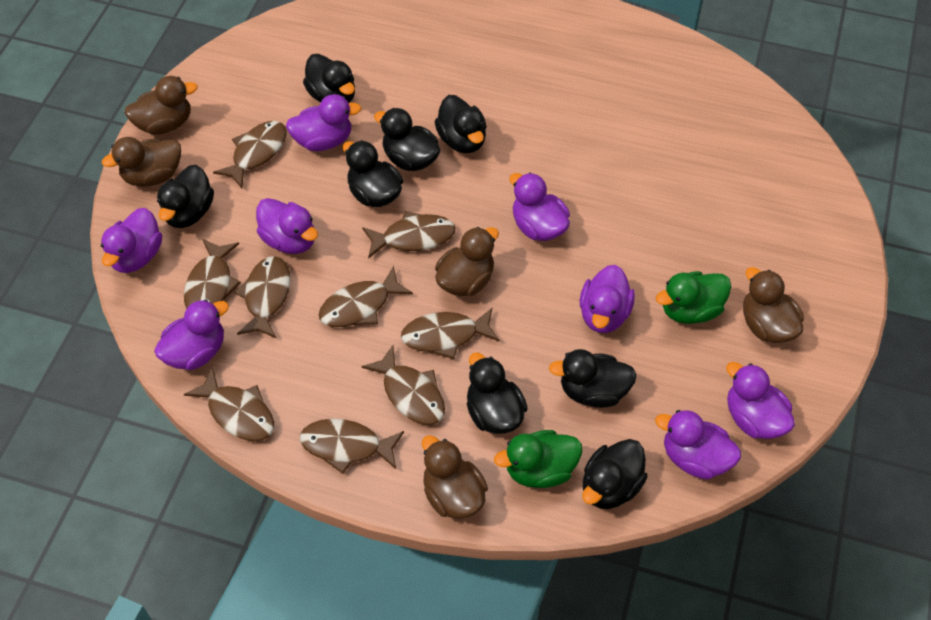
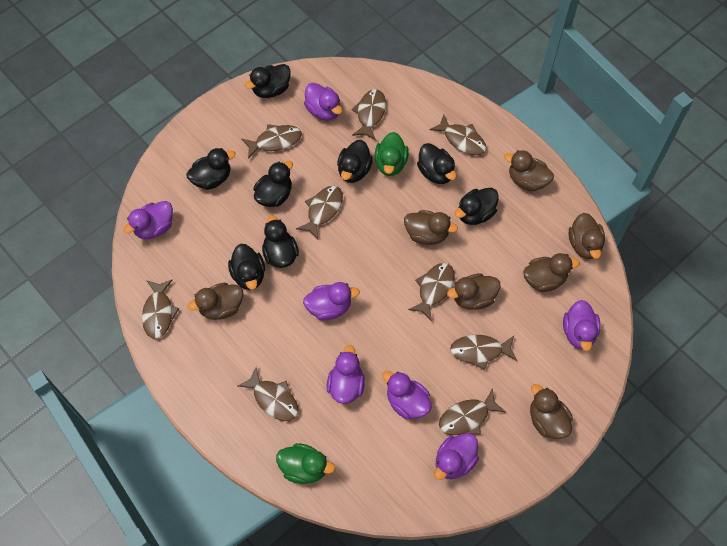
brown duck: 5 -> 7
purple duck: 8 -> 7

